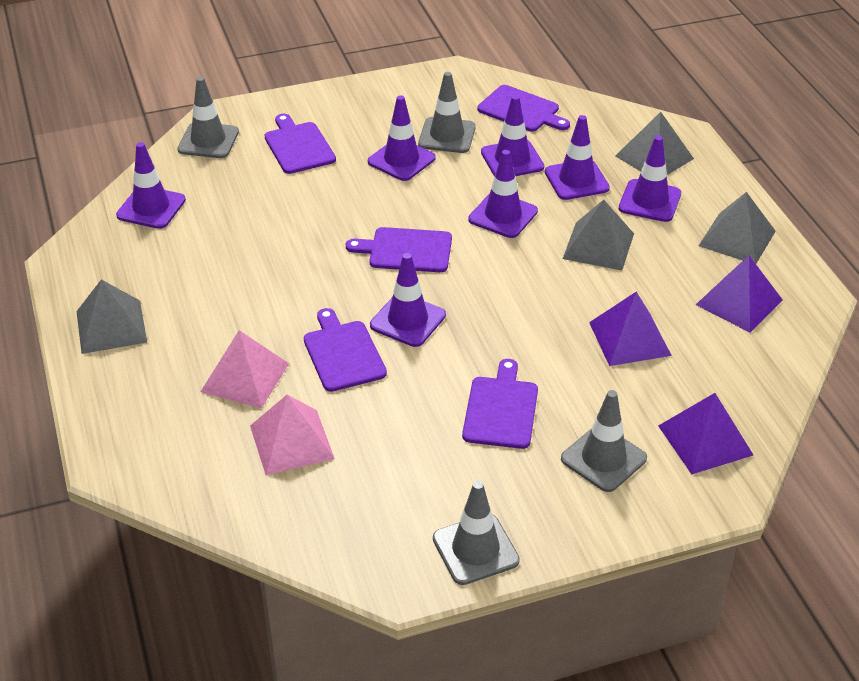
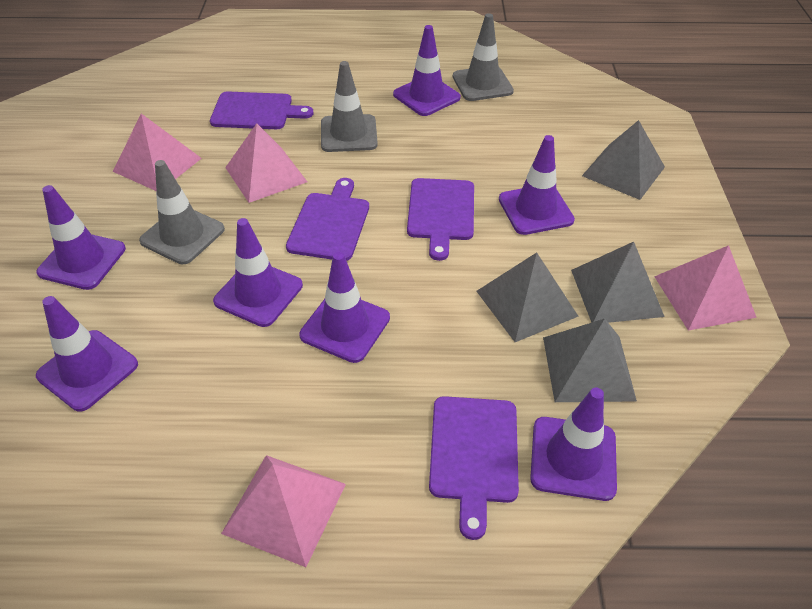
grey traffic cone: 4 -> 3
pink pyramid: 2 -> 4
purple cutting board: 5 -> 4
purple pyramid: 3 -> 0

